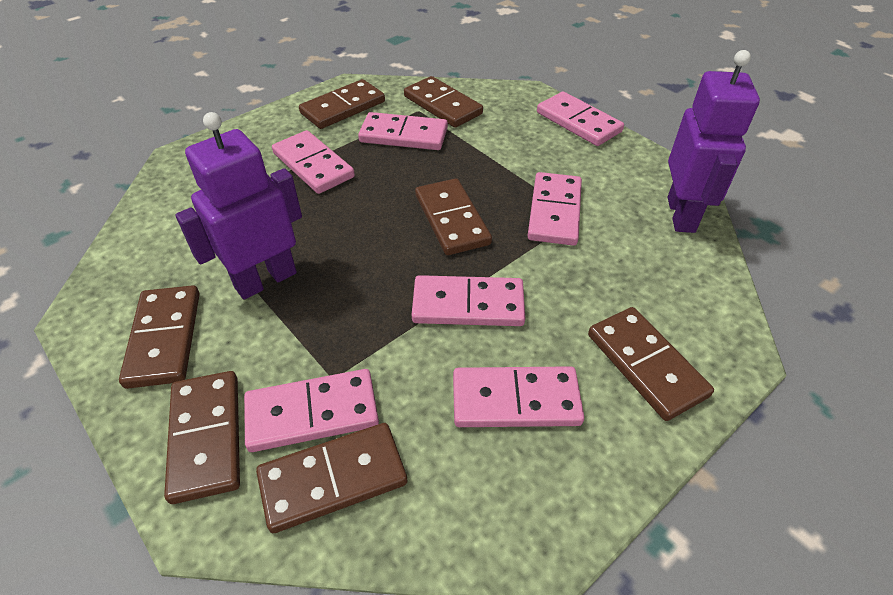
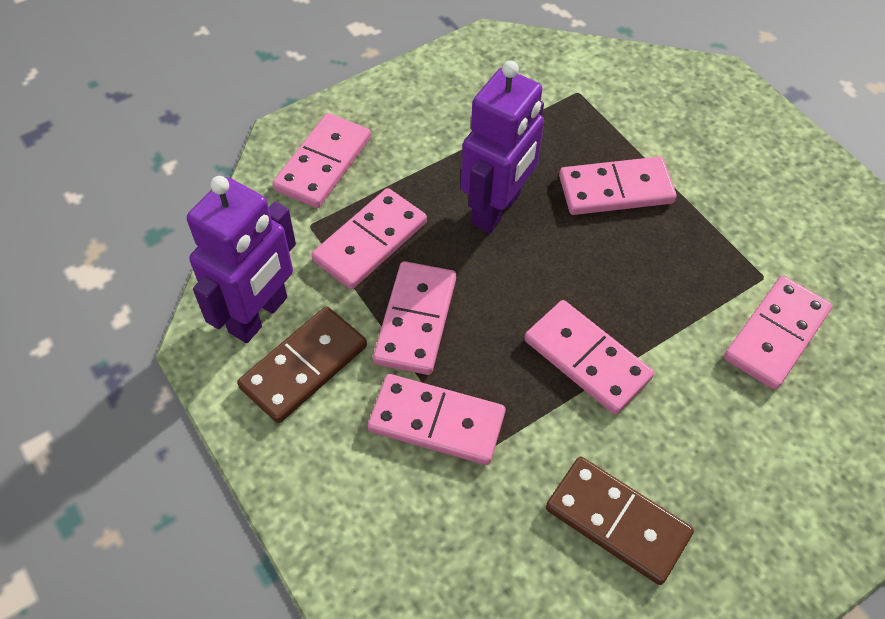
brown domino: 7 -> 2

